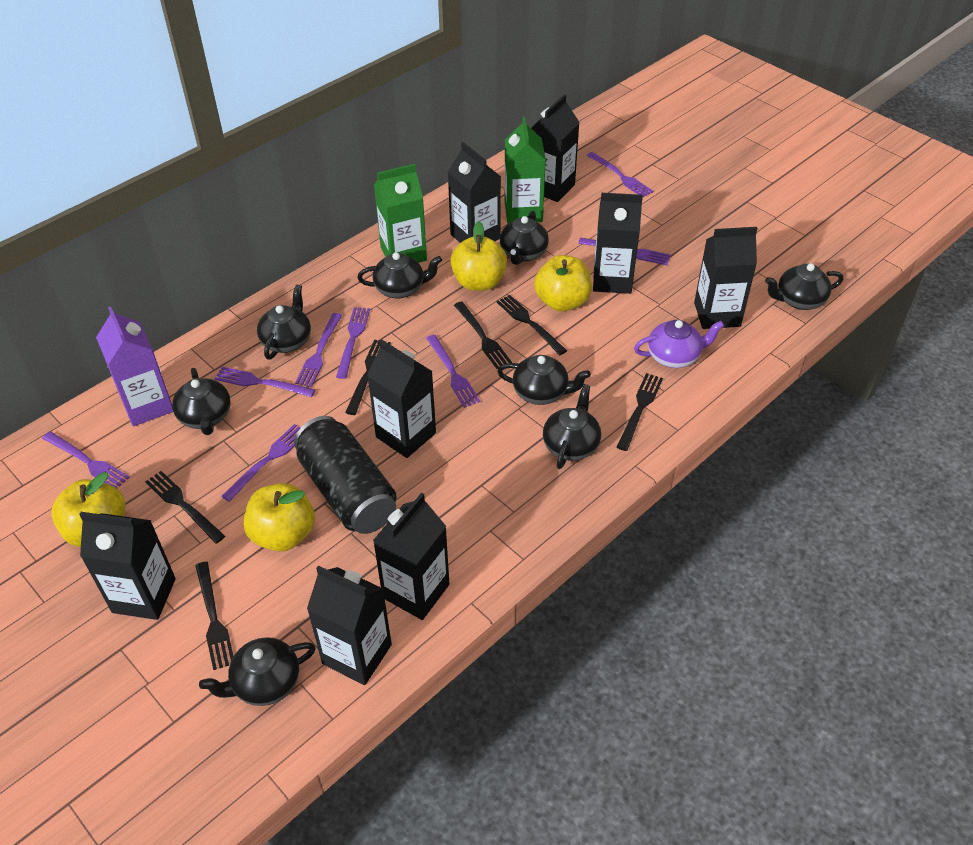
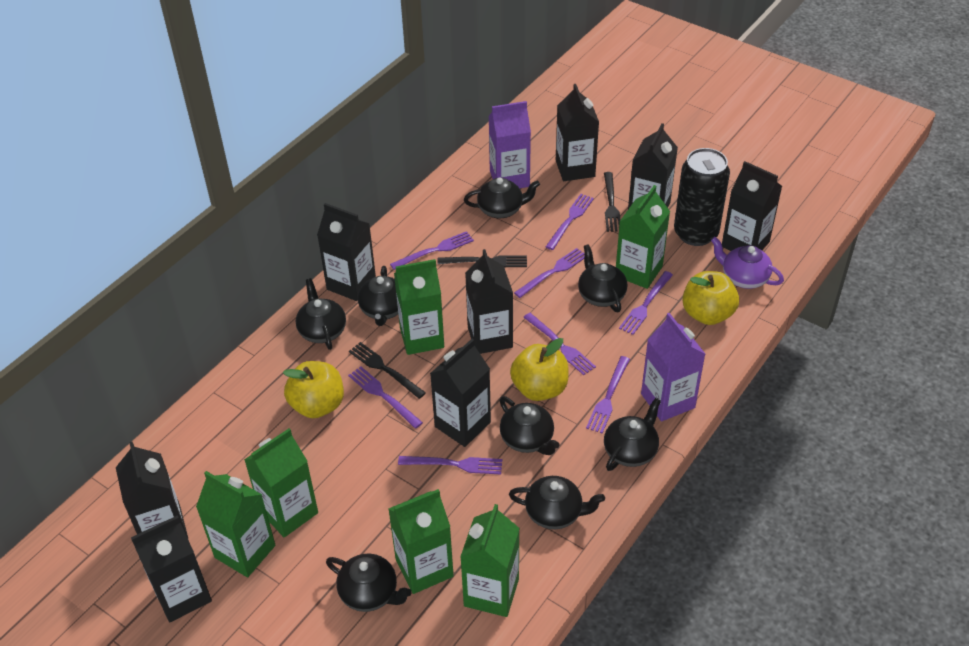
black fork: 6 -> 3
green carton: 2 -> 6
purple carton: 1 -> 2
yellow apple: 4 -> 3

